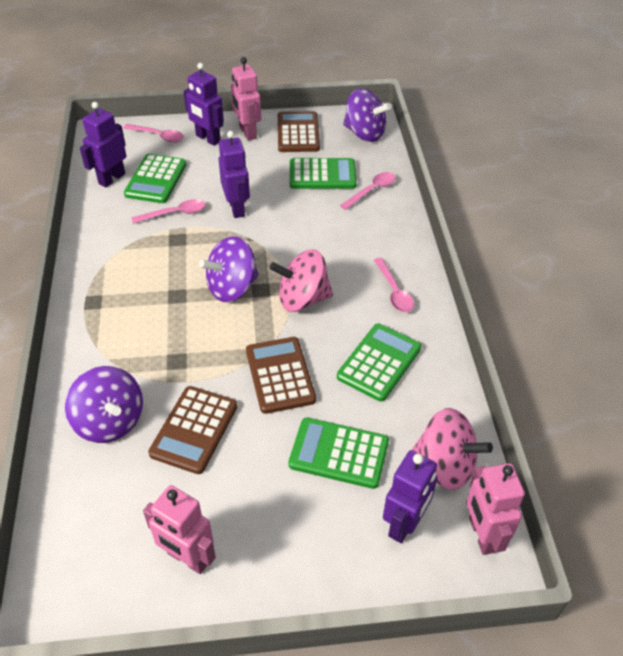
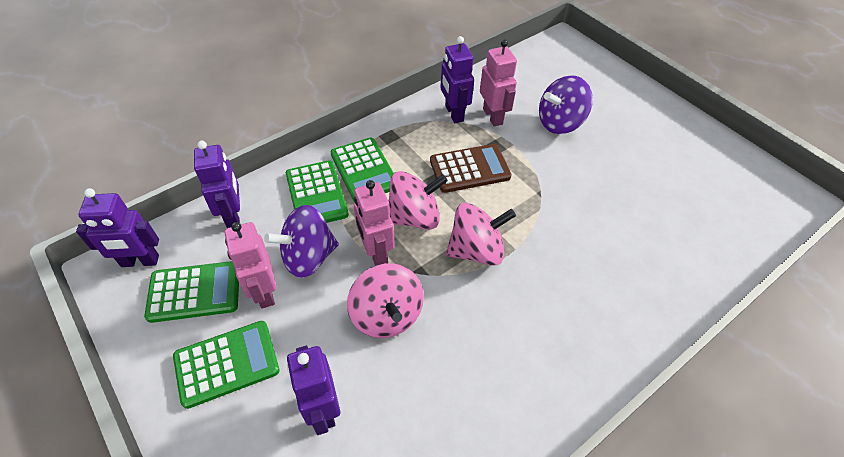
brown calculator: 3 -> 1
pink spinning top: 2 -> 3
pink spoon: 4 -> 0
purple spinning top: 3 -> 2

